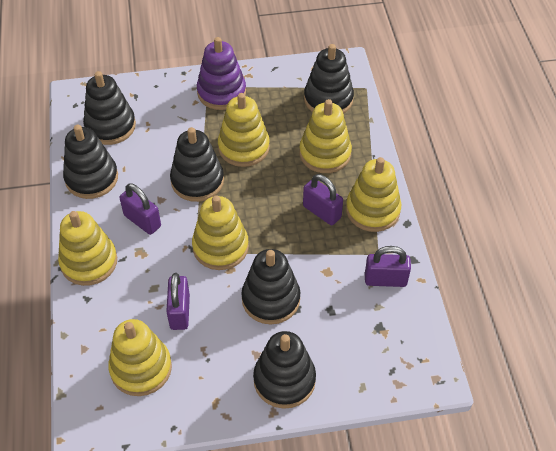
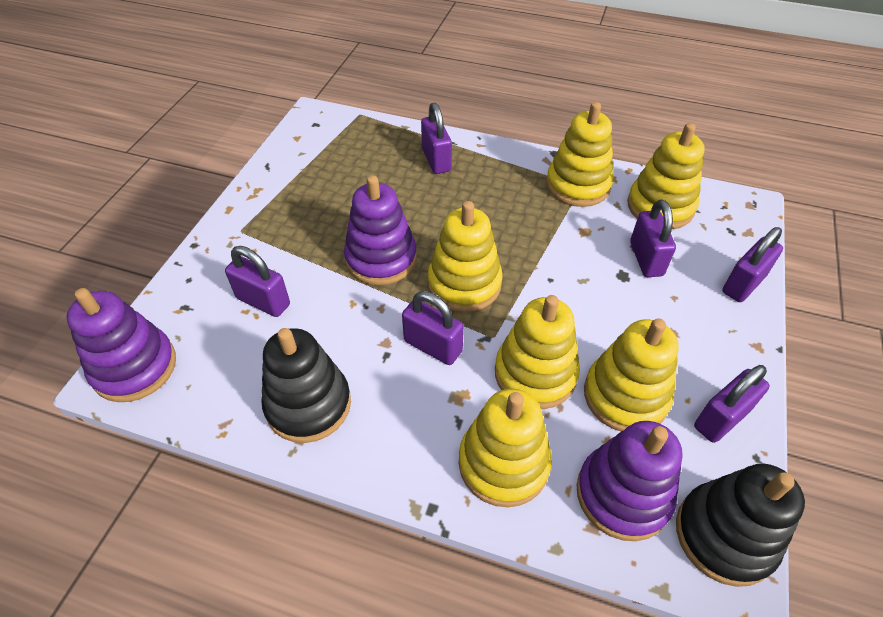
black stacking toy: 6 -> 2
purple padlock: 4 -> 6
purple stacking toy: 1 -> 3

